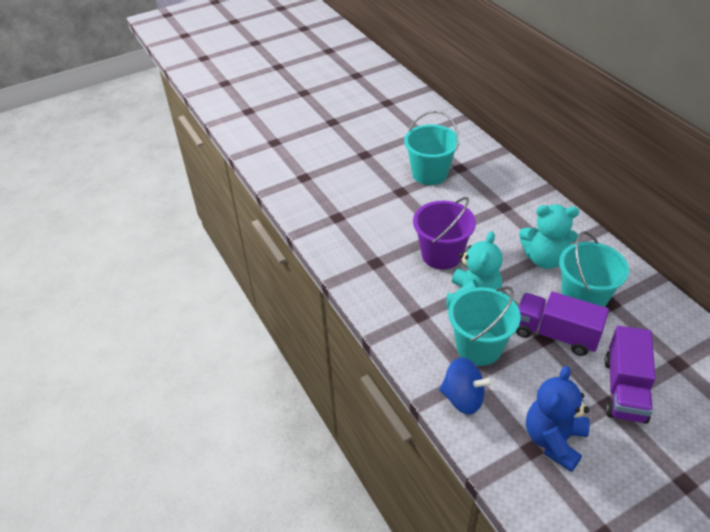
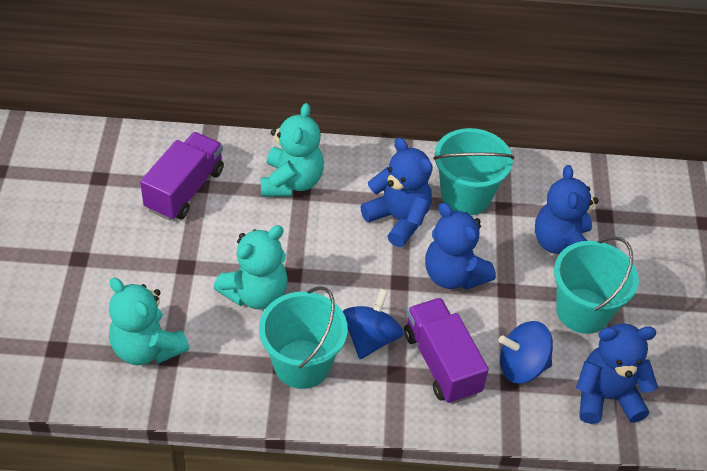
blue spinning top: 1 -> 2
blue teddy bear: 1 -> 4
purple bucket: 1 -> 0
turquoise teddy bear: 2 -> 3

